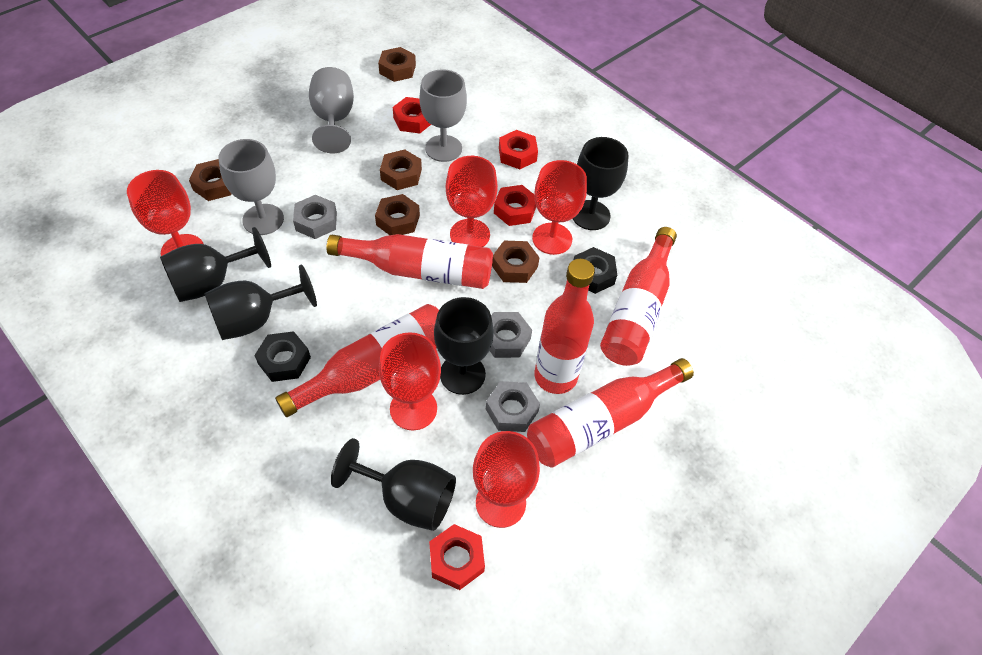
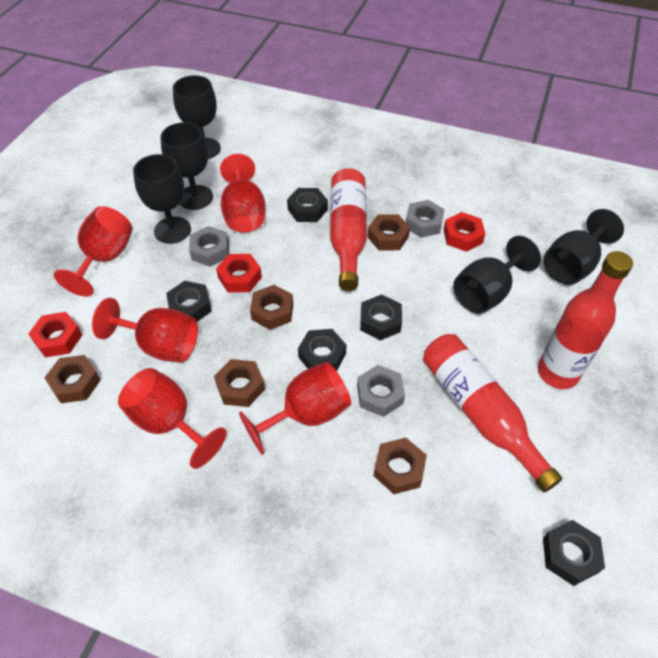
black nut: 2 -> 5
grey goblet: 3 -> 0
red bottle: 5 -> 3
red nut: 4 -> 3

